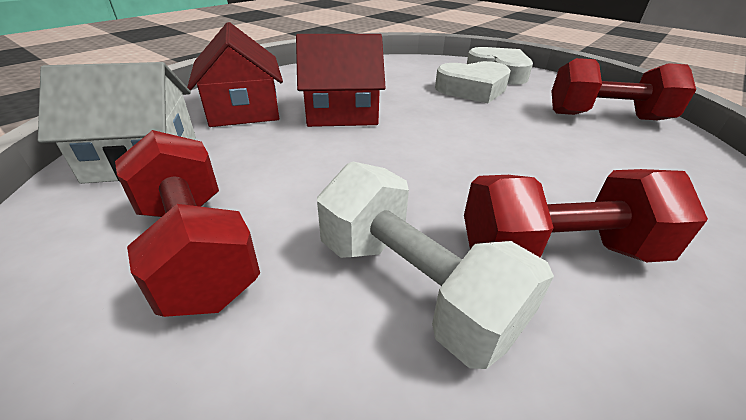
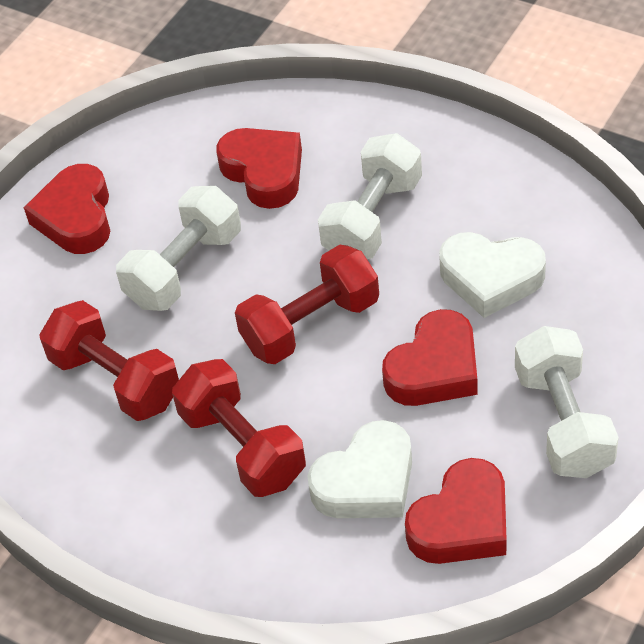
red heart: 0 -> 4
red house: 2 -> 0
white dumbbell: 1 -> 3
white house: 1 -> 0

